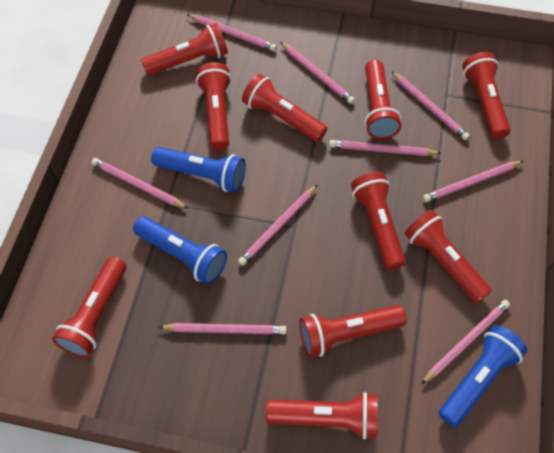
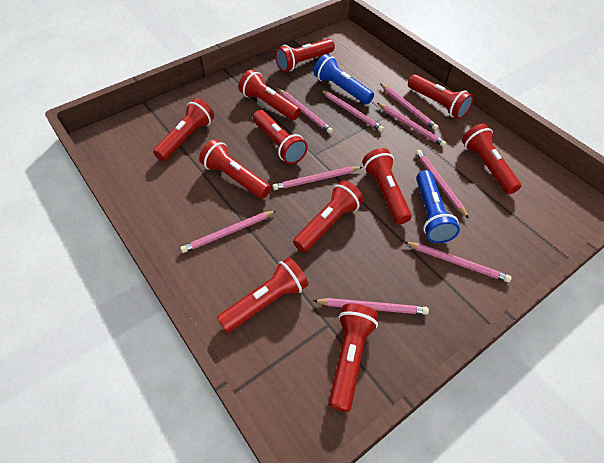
blue flashlight: 3 -> 2
red flashlight: 10 -> 11

